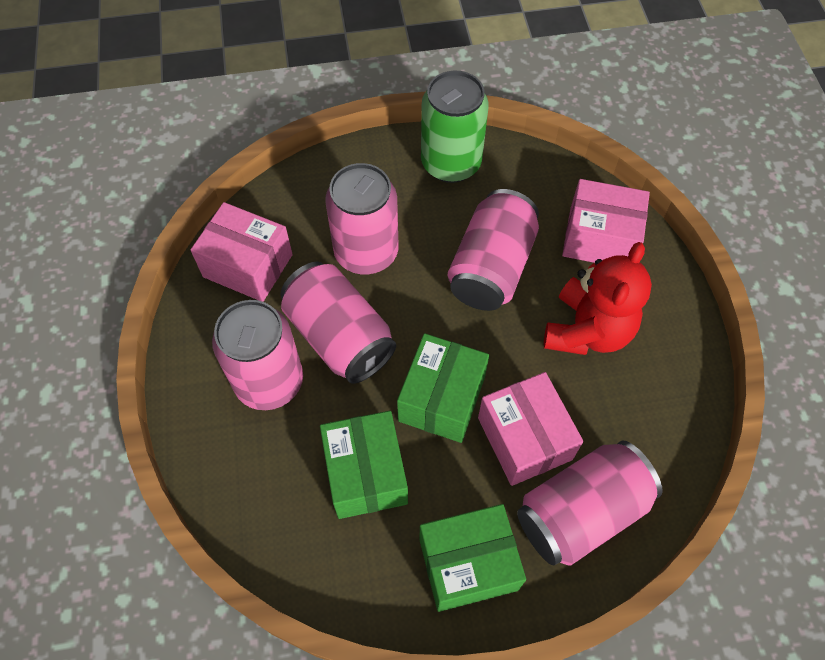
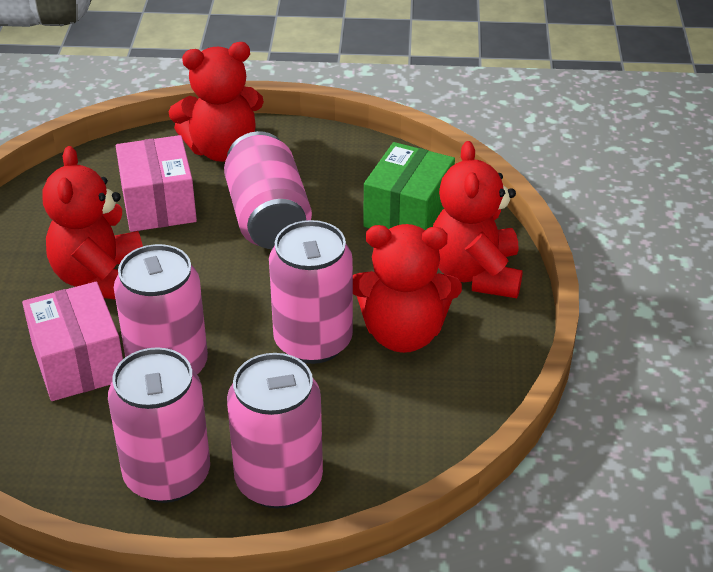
green box: 3 -> 1
green can: 1 -> 0
pink box: 3 -> 2
red teddy bear: 1 -> 4

